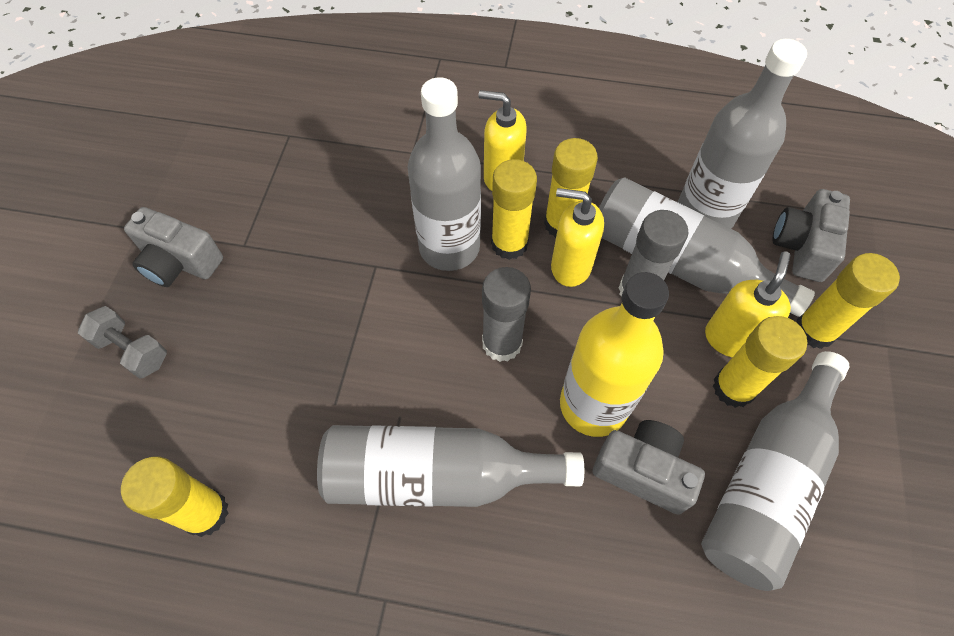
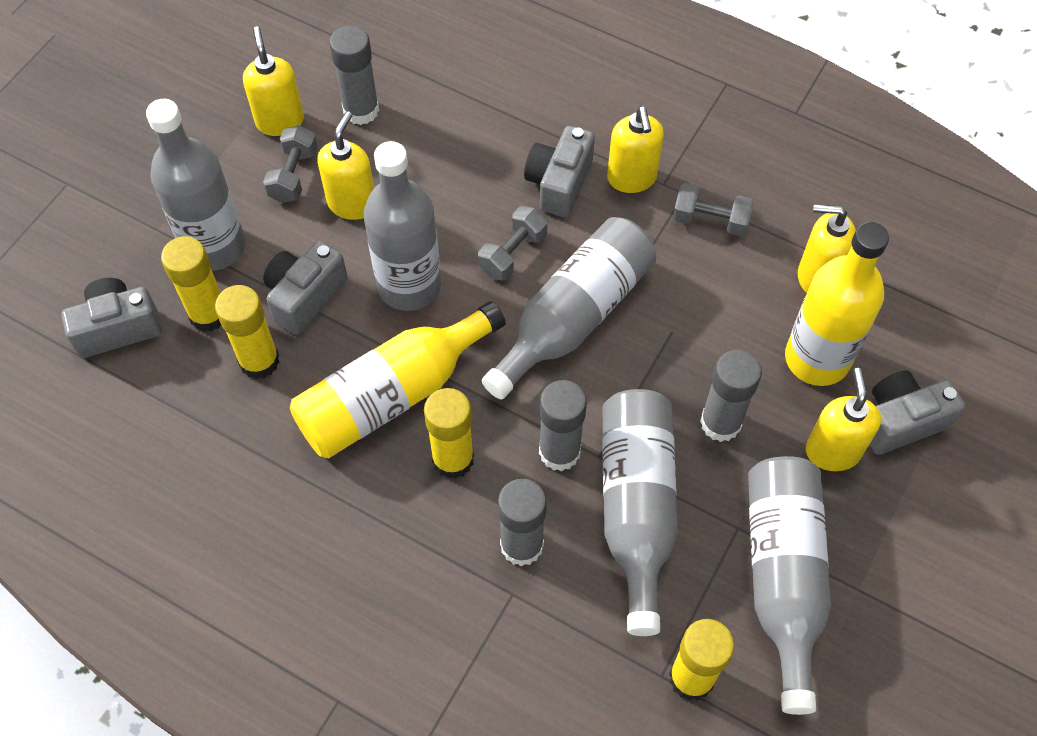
grey camera: 3 -> 4
grey dumbbell: 1 -> 3
grey glue stick: 2 -> 4
yellow bottle: 1 -> 2
yellow glue stick: 5 -> 4
yellow soap dispenser: 3 -> 5

